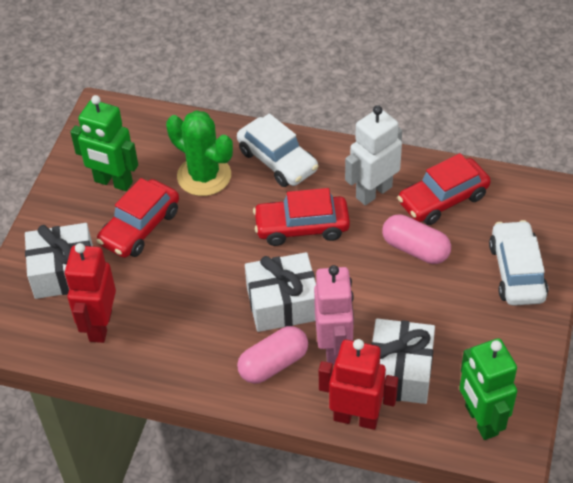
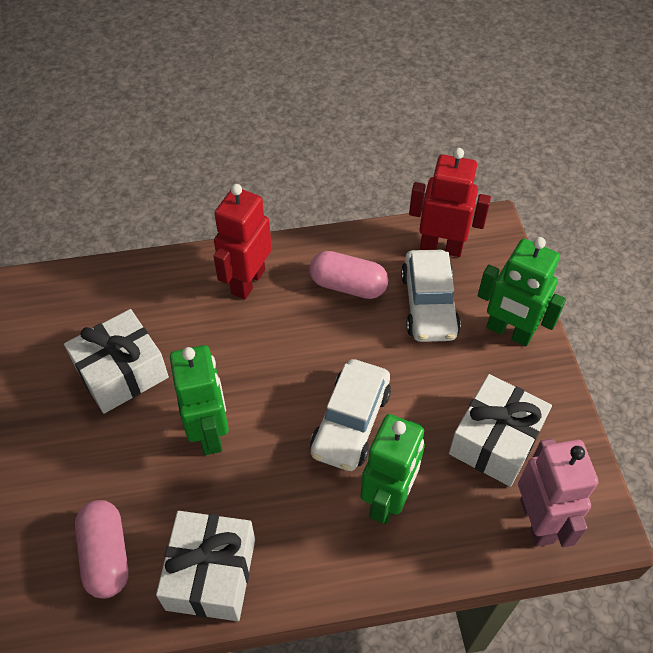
green cactus: 1 -> 0
green robot: 2 -> 3
red car: 3 -> 0
white robot: 1 -> 0

